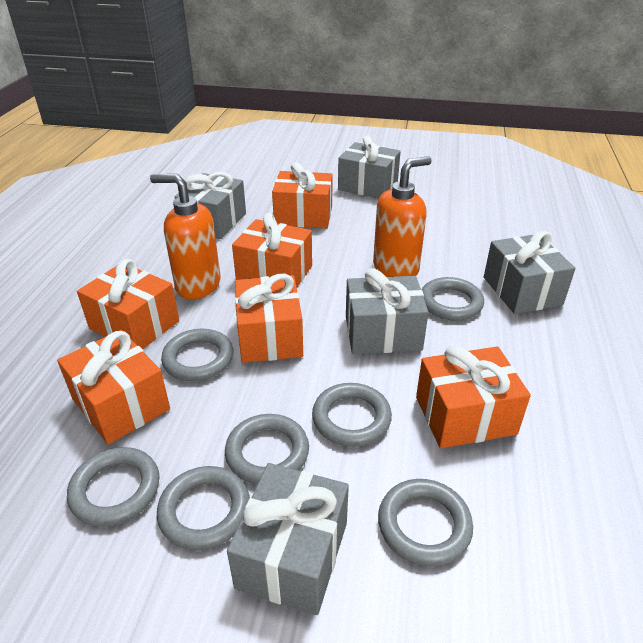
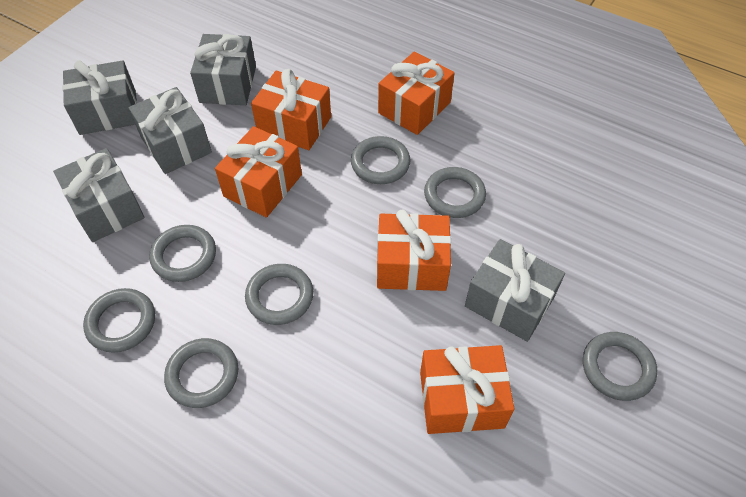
orange gift: 6 -> 5
orange soap dispenser: 2 -> 0

